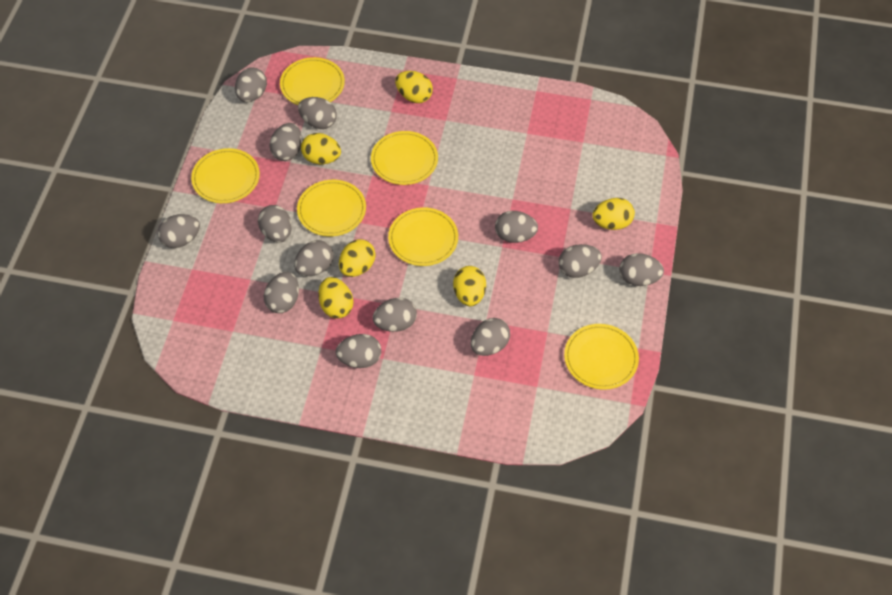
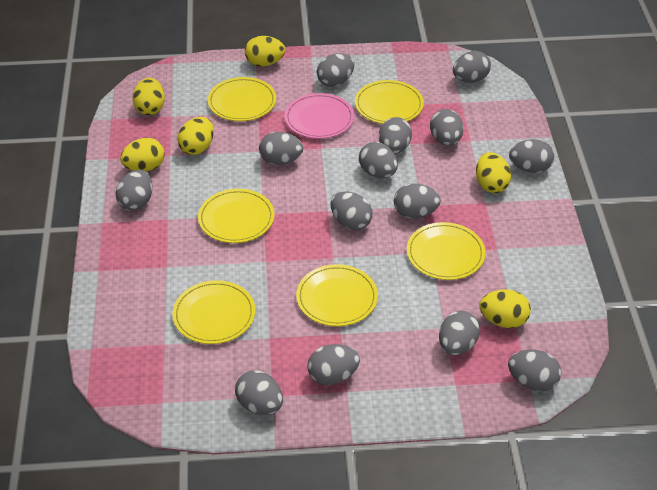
grey egg: 13 -> 14
pink plate: 0 -> 1

